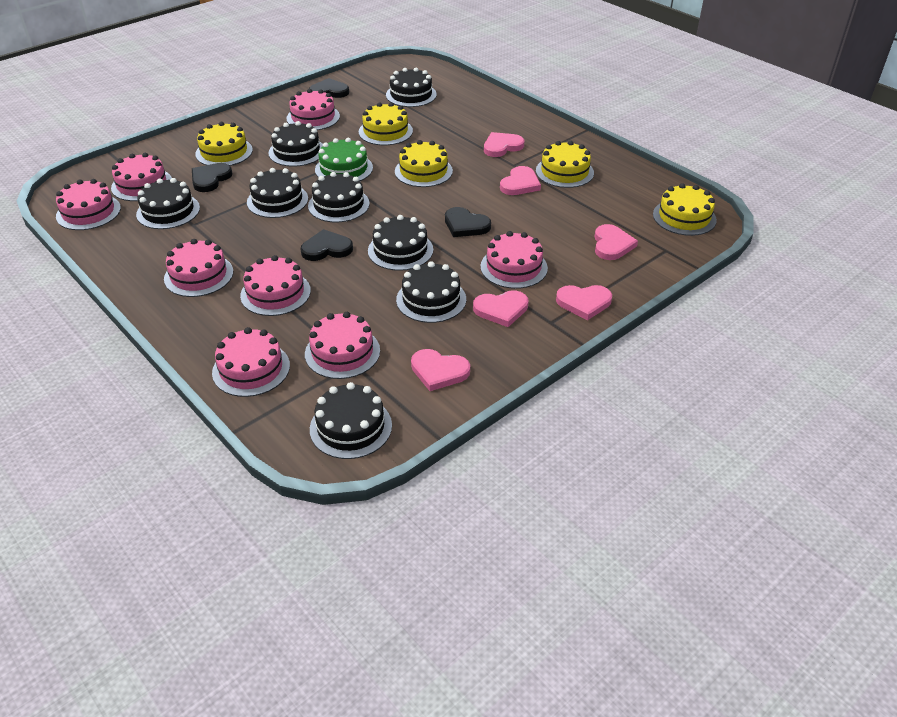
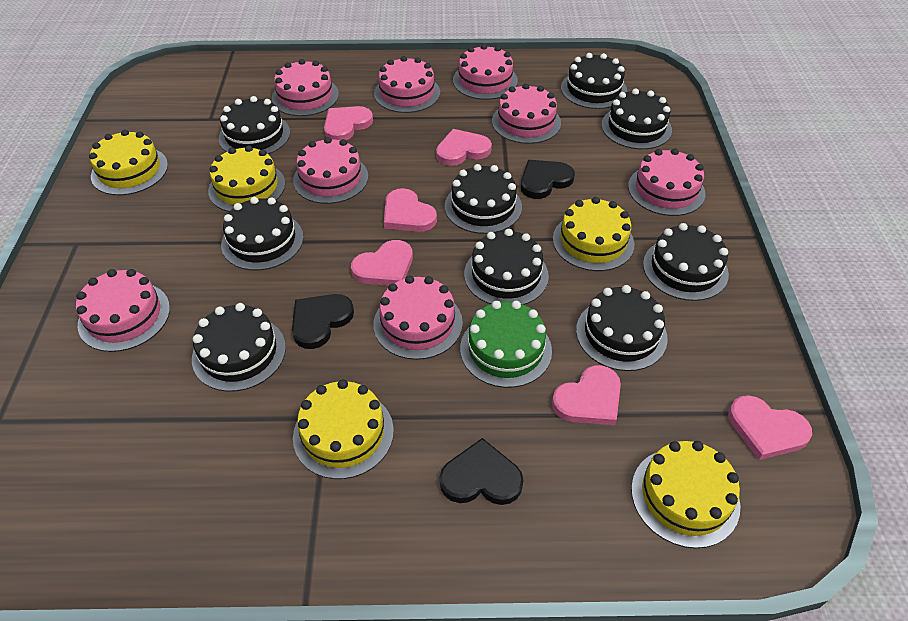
black cake: 8 -> 9
black heart: 4 -> 3

